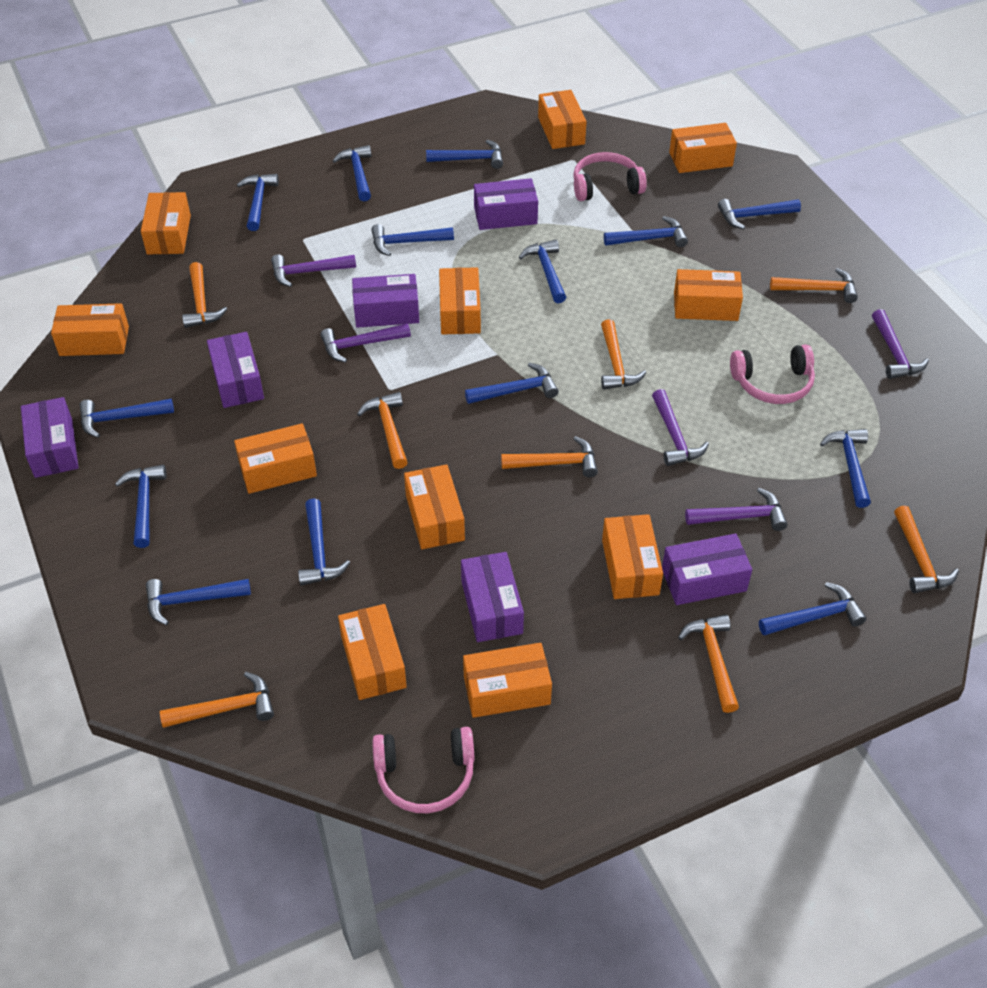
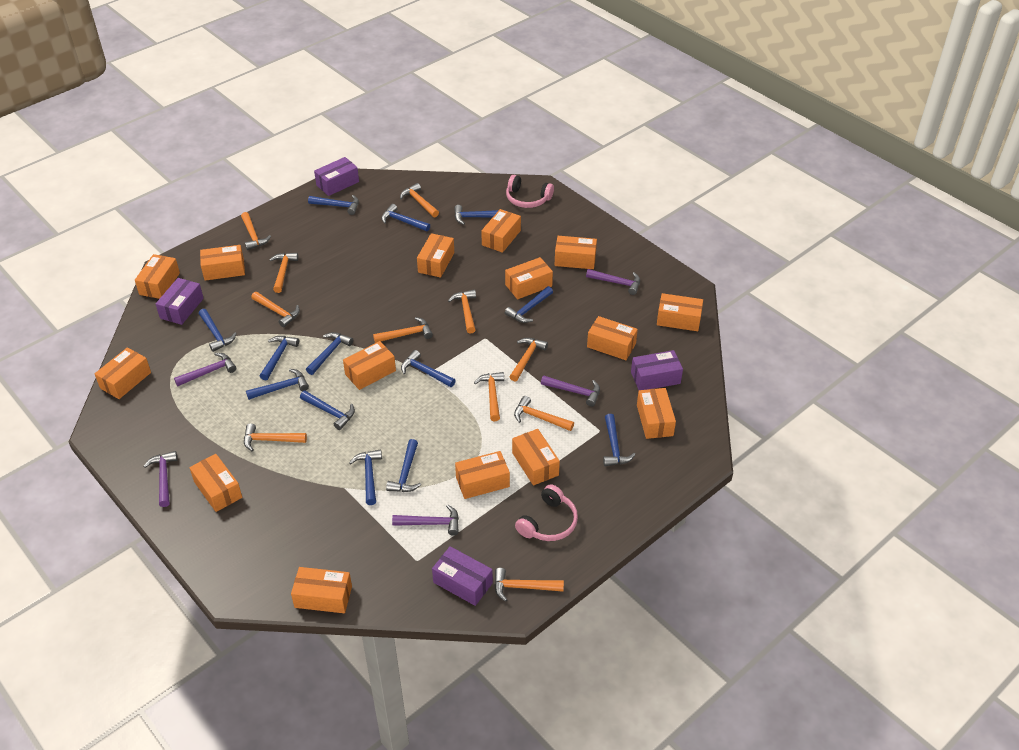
blue hammer: 14 -> 13
orange box: 11 -> 15
orange hammer: 8 -> 11
pink headphones: 3 -> 2
purple box: 6 -> 4

